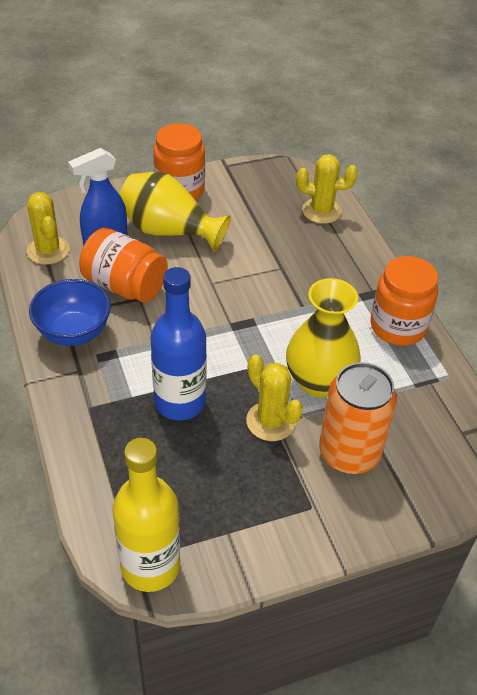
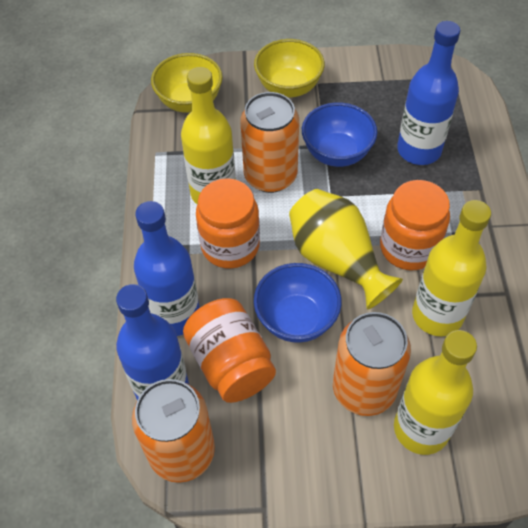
blue bottle: 1 -> 3
blue bowl: 1 -> 2
blue spray bottle: 1 -> 0
orange can: 1 -> 3
yellow bottle: 1 -> 3
yellow bowl: 0 -> 2
yellow cactus: 3 -> 0
yellow vase: 2 -> 1

